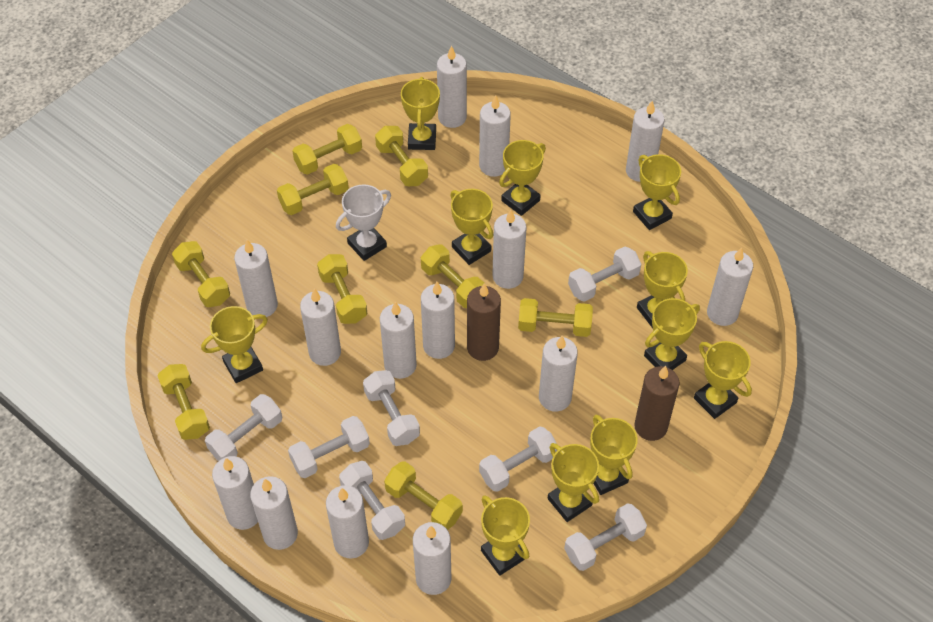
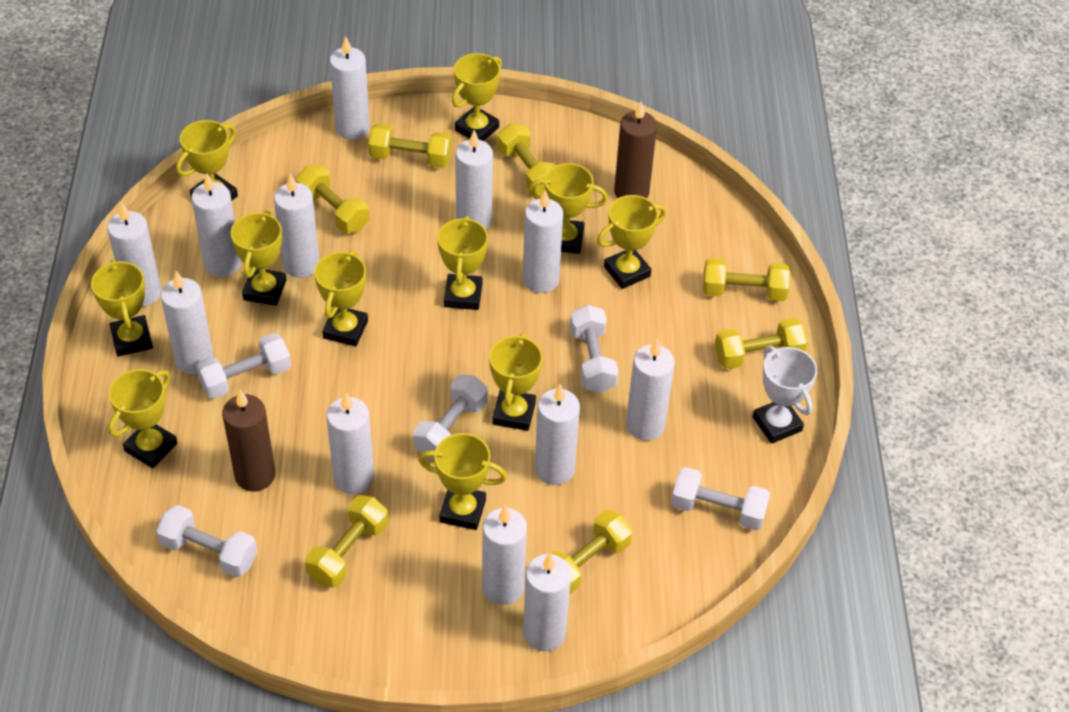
white candle: 14 -> 12
white dumbbell: 7 -> 5
yellow dumbbell: 9 -> 7

